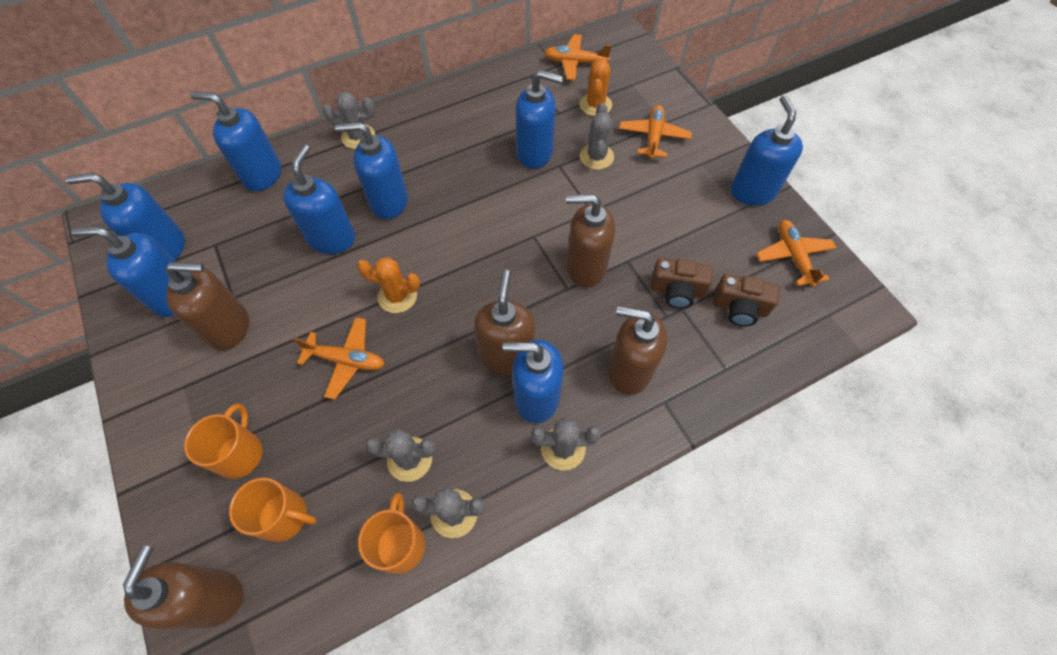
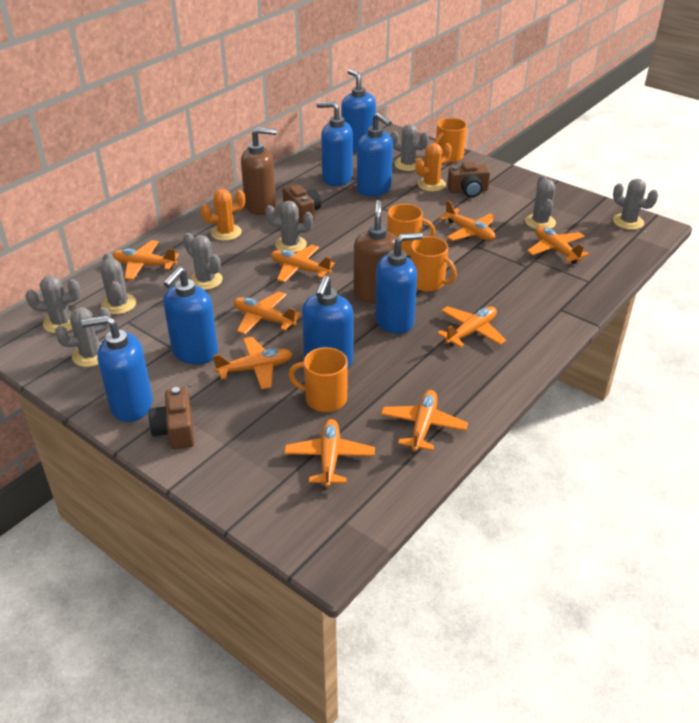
blue soap dispenser: 8 -> 7
brown camera: 2 -> 3
brown soap dispenser: 5 -> 2
grey cactus: 5 -> 8
orange mug: 3 -> 4
orange plane: 4 -> 9

